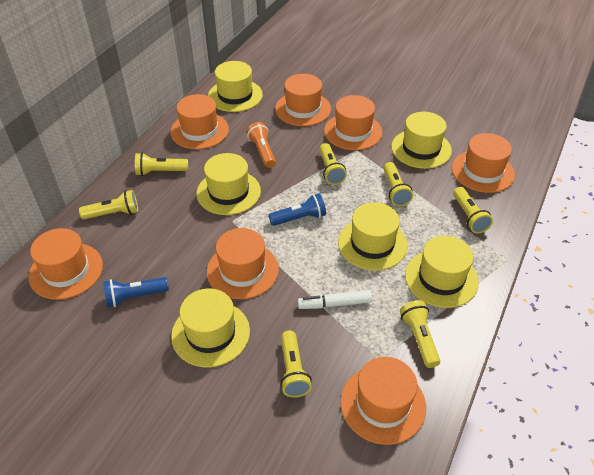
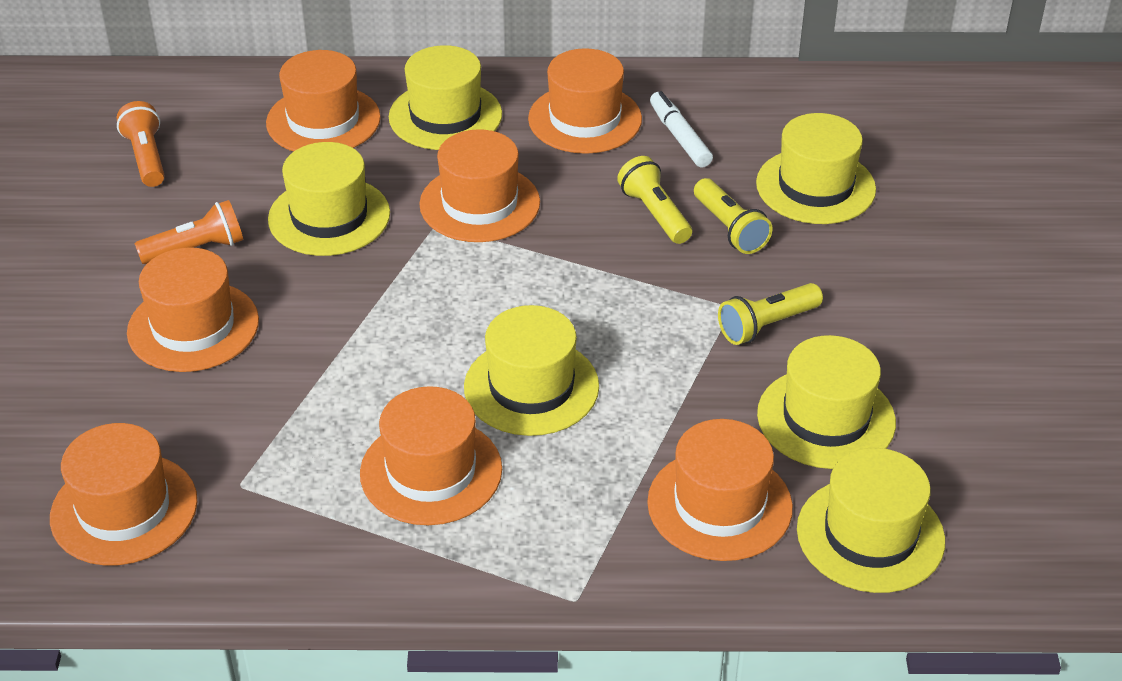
blue flashlight: 2 -> 0
orange flashlight: 1 -> 2
yellow flashlight: 7 -> 3

